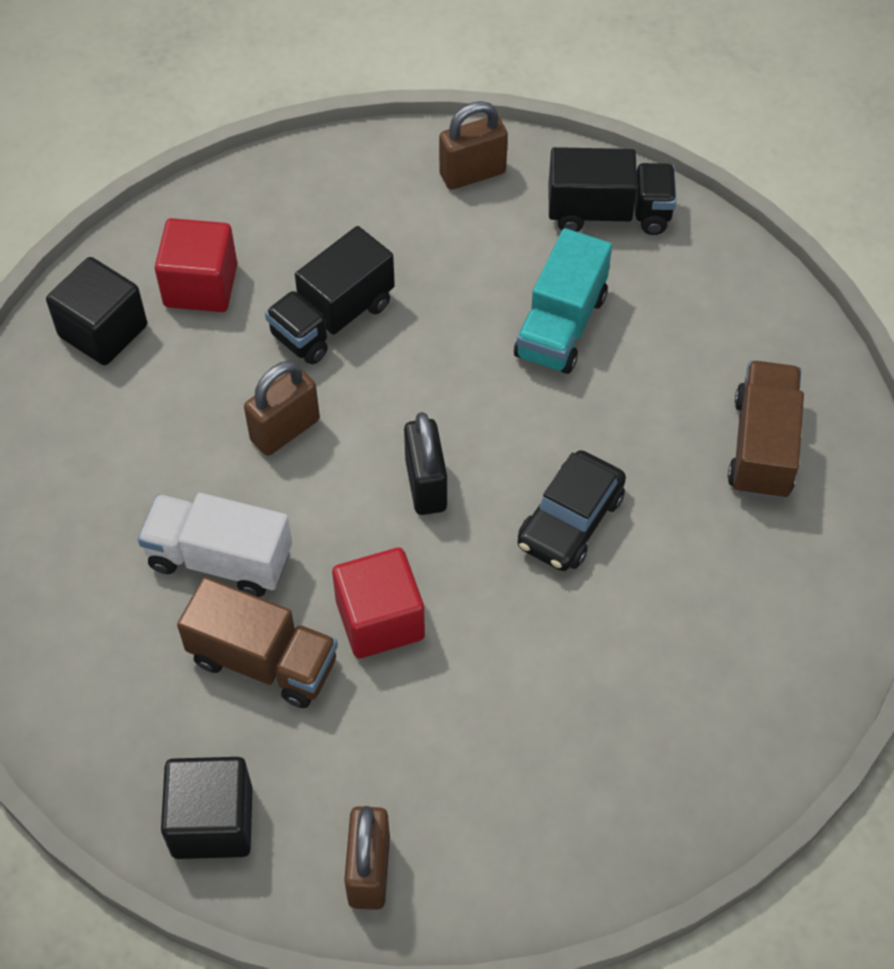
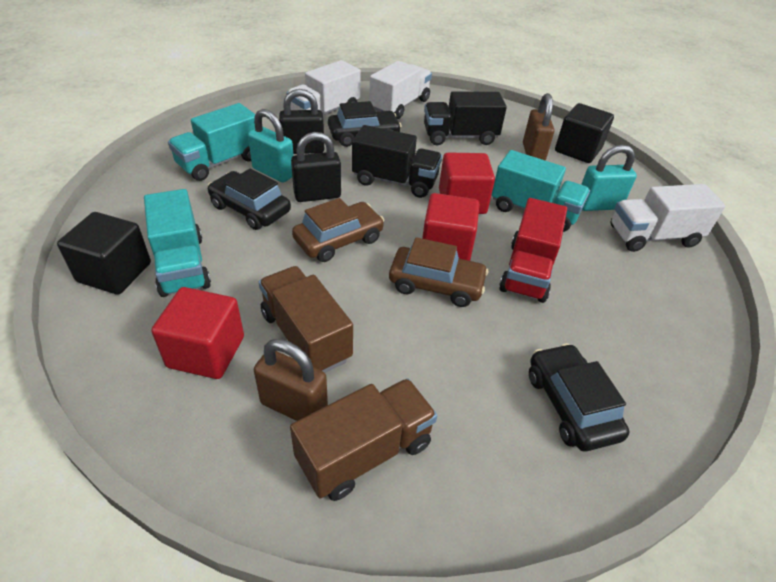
black car: 1 -> 3
black padlock: 1 -> 2
brown car: 0 -> 2
brown padlock: 3 -> 2
red cube: 2 -> 3
red truck: 0 -> 1
turquoise padlock: 0 -> 2
turquoise truck: 1 -> 3
white truck: 1 -> 3

